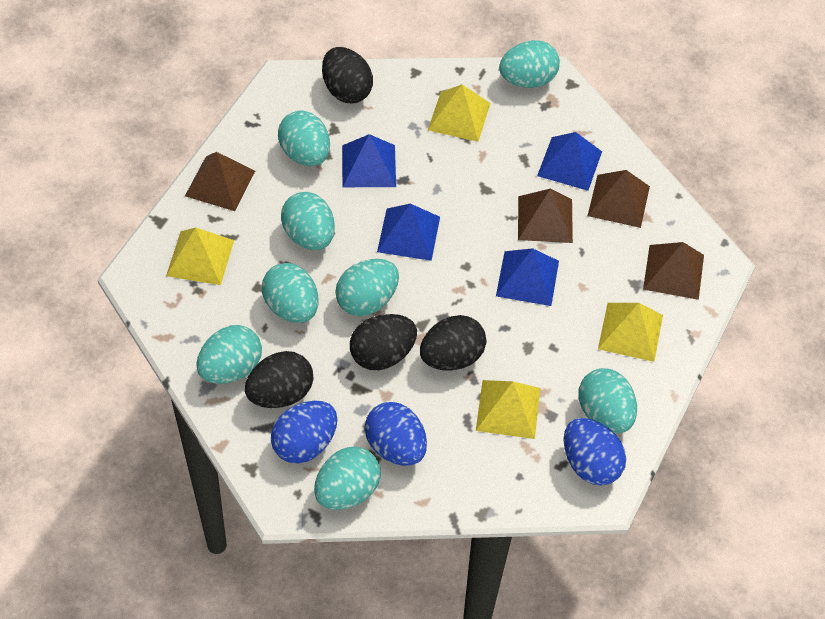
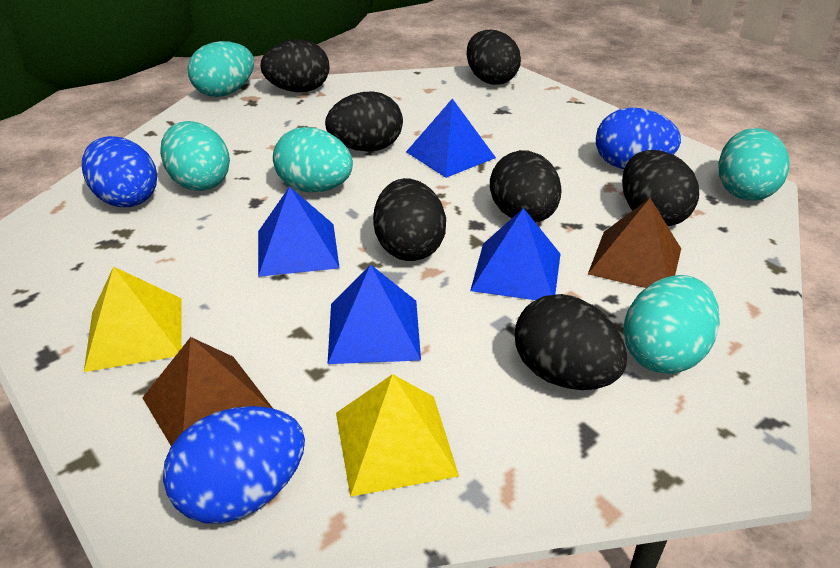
black egg: 4 -> 7
brown pyramid: 4 -> 2
turquoise egg: 8 -> 5
yellow pyramid: 4 -> 2

